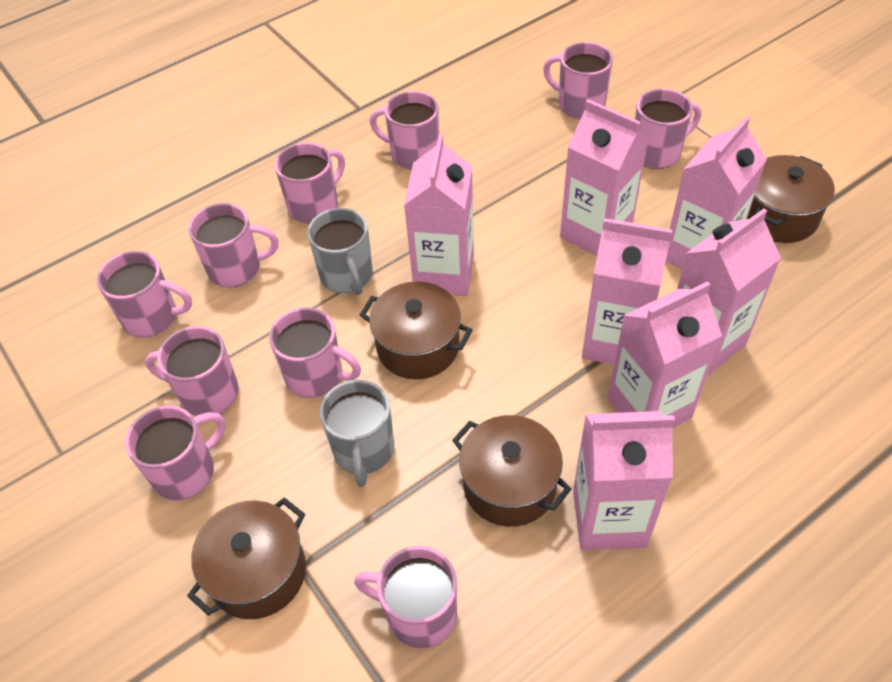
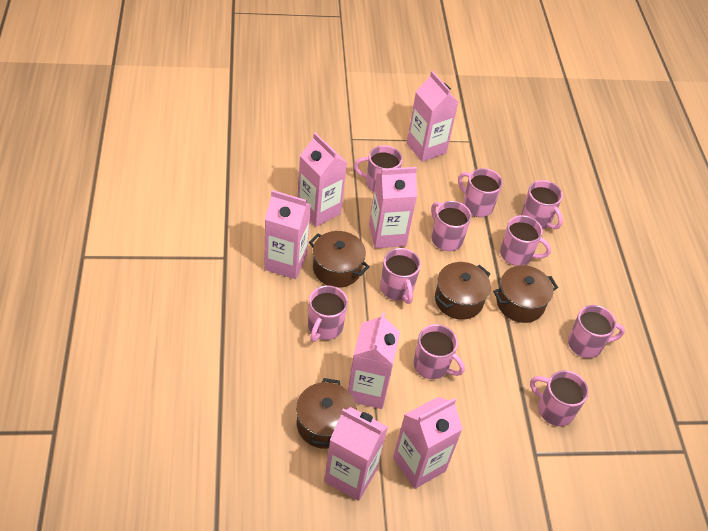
grey mug: 2 -> 0

